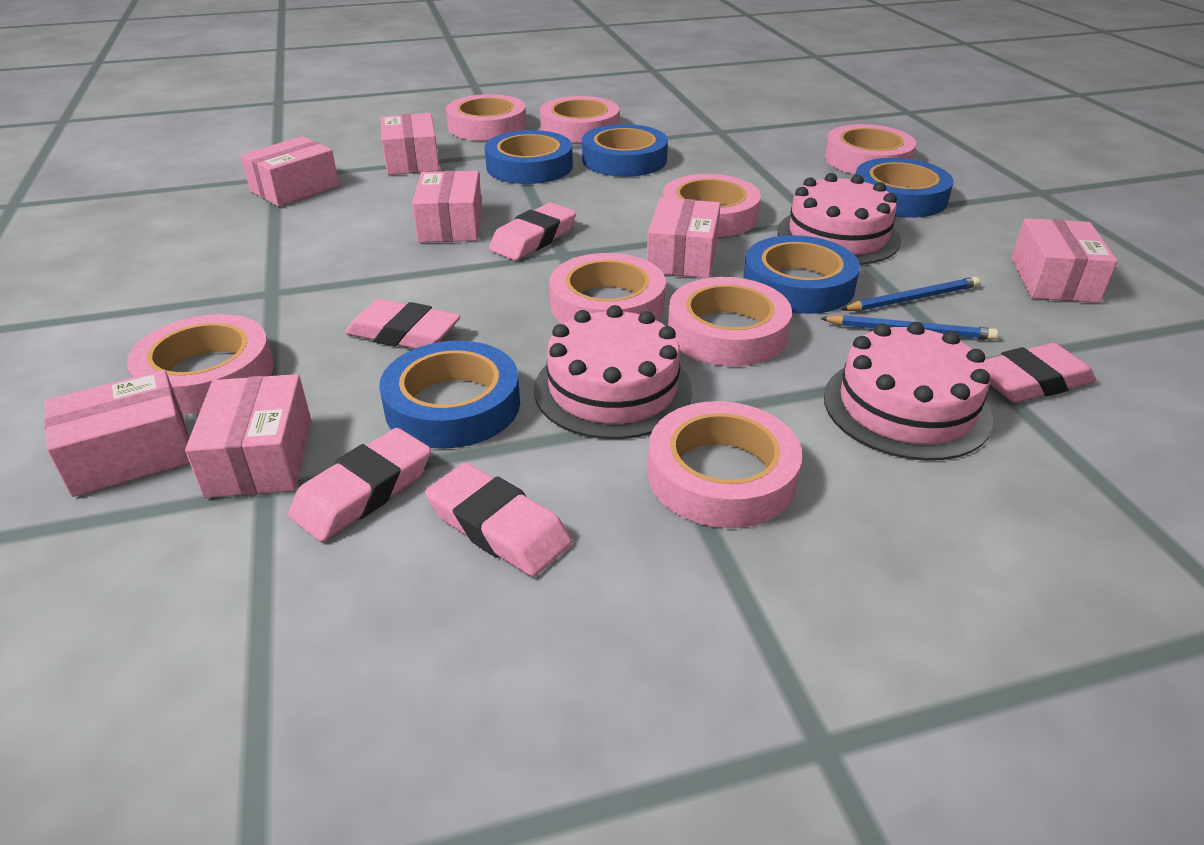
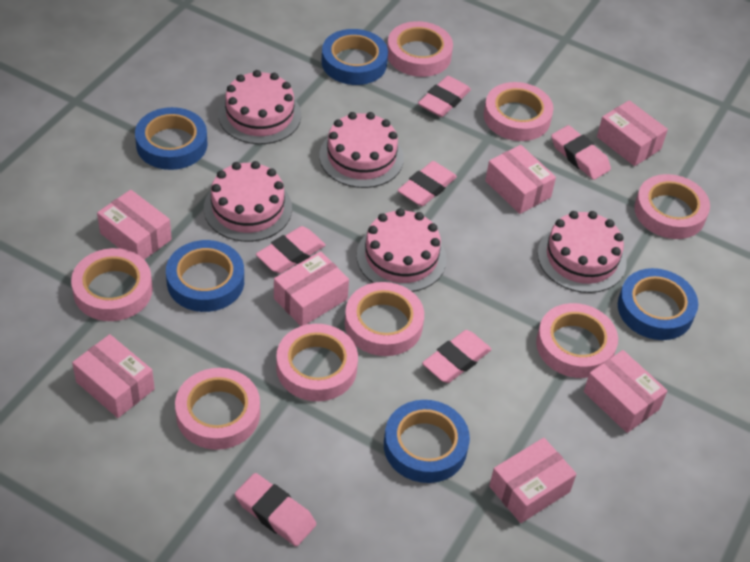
blue pencil: 2 -> 0
pink cake: 3 -> 5
pink eraser: 5 -> 6

